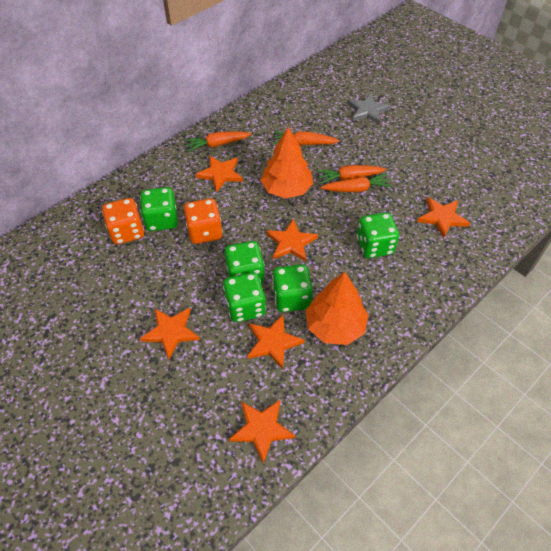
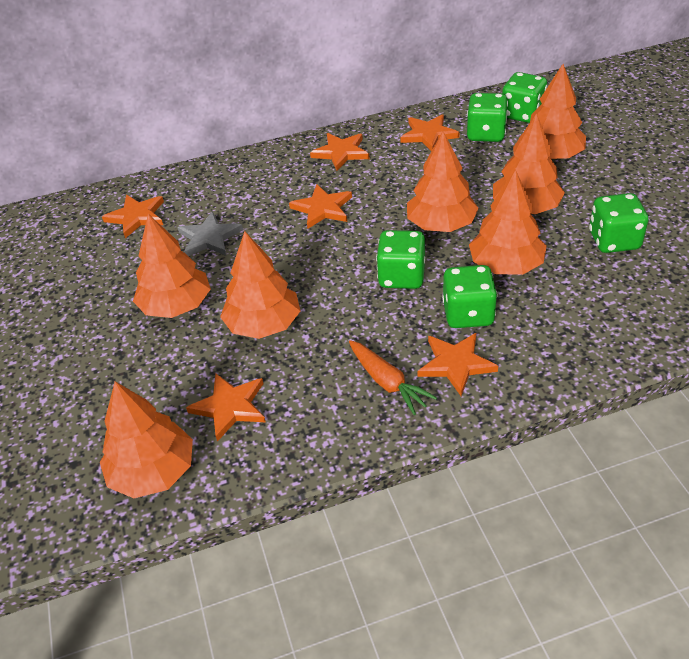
orange carrot: 4 -> 1
orange dice: 2 -> 0
orange tree: 2 -> 7

